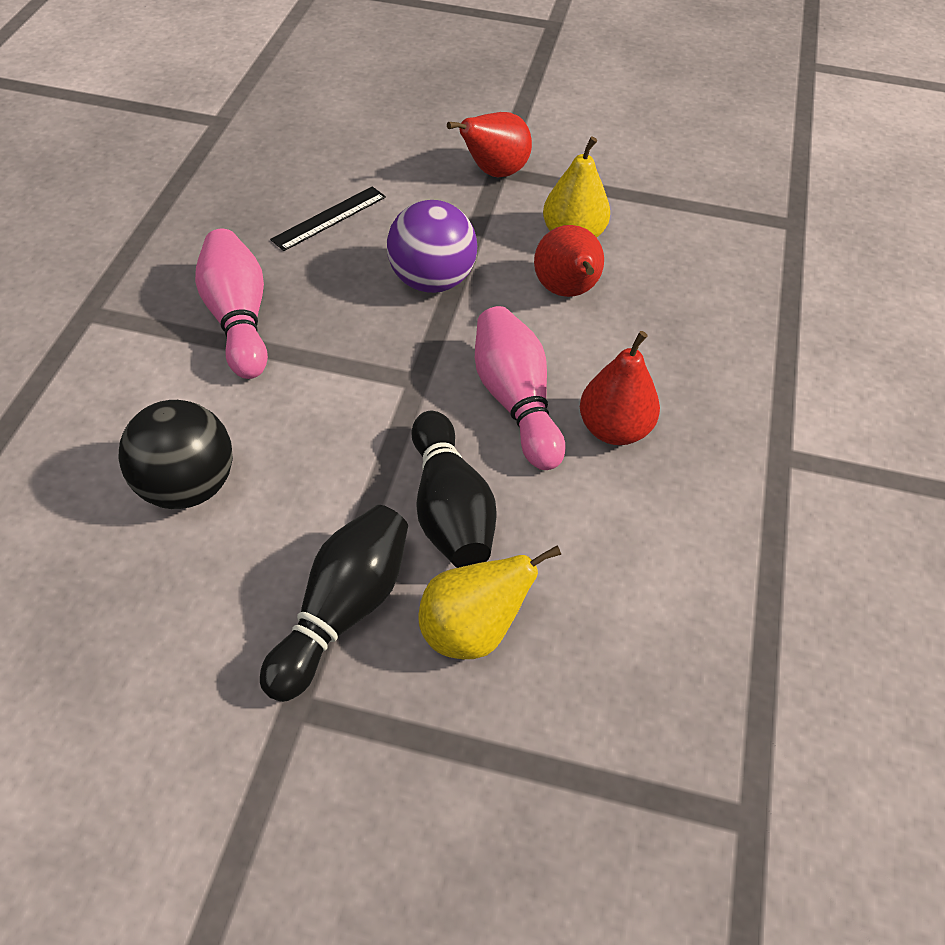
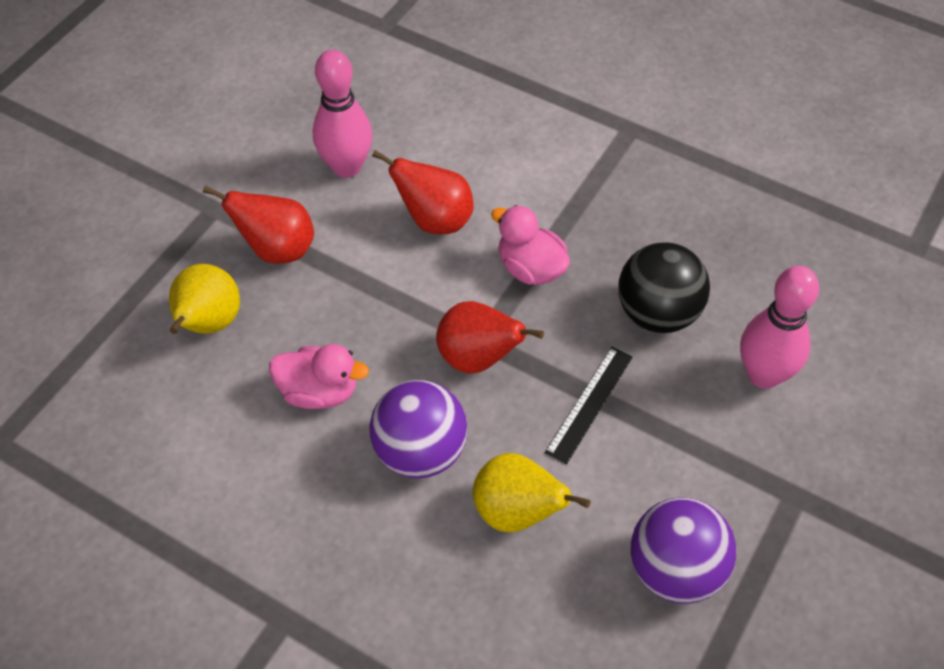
black bowling pin: 2 -> 0
pink duck: 0 -> 2
purple ball: 1 -> 2

